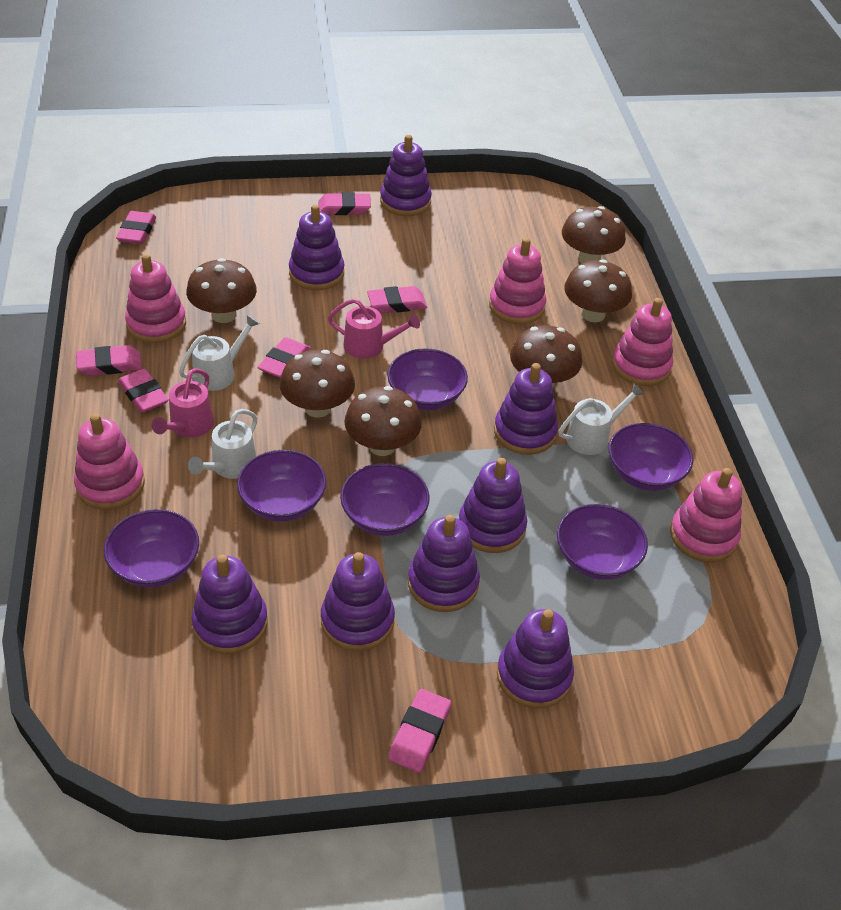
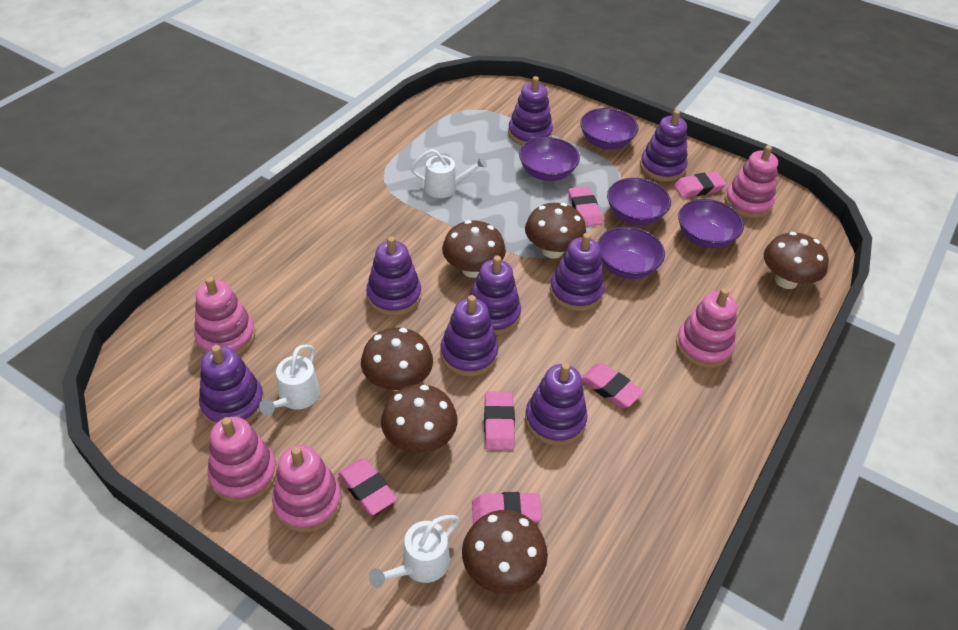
pink eraser: 7 -> 6
pink watering can: 2 -> 0
purple bowl: 6 -> 5

